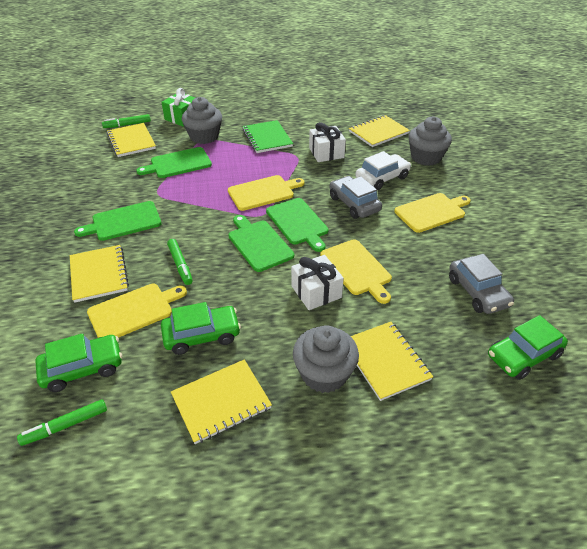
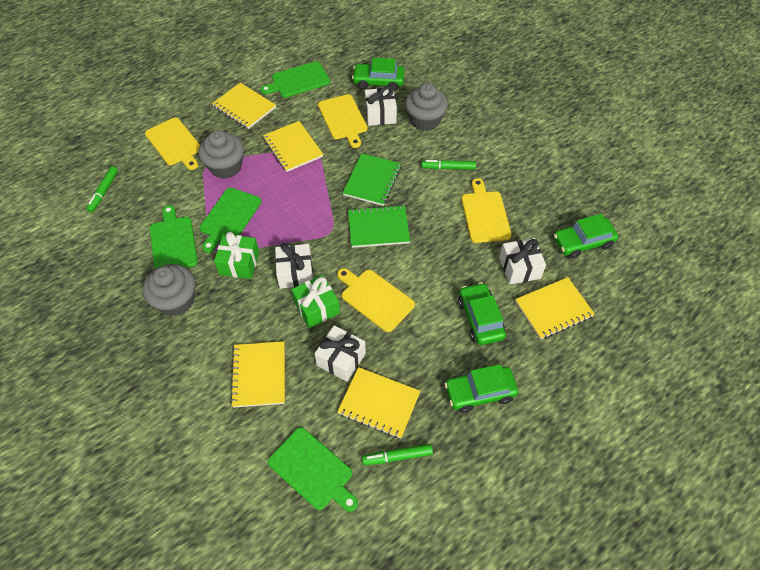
green car: 3 -> 4
green gift: 1 -> 2
green notebook: 1 -> 2
grey car: 2 -> 0
white car: 1 -> 0
white gift: 2 -> 4

